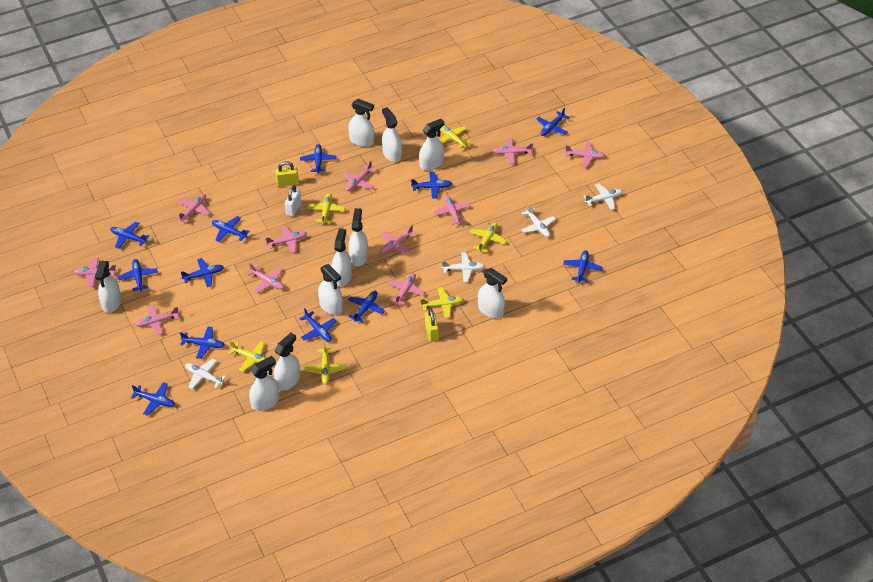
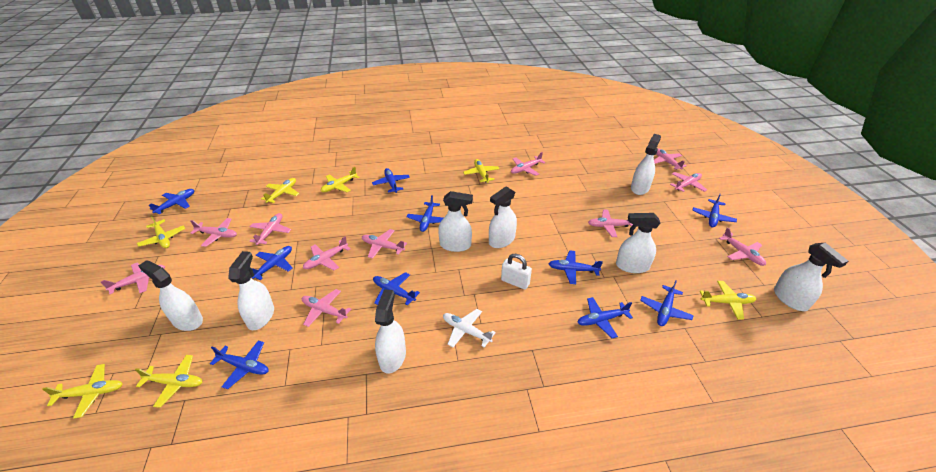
blue plane: 12 -> 10
white plane: 4 -> 1
white spray bottle: 10 -> 8
yellow padlock: 2 -> 0
yellow plane: 6 -> 7

